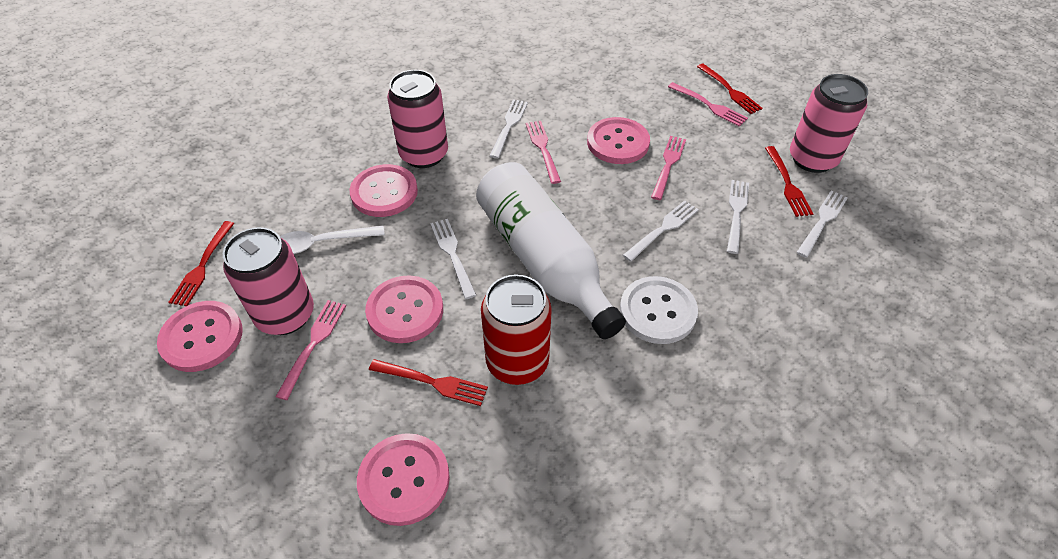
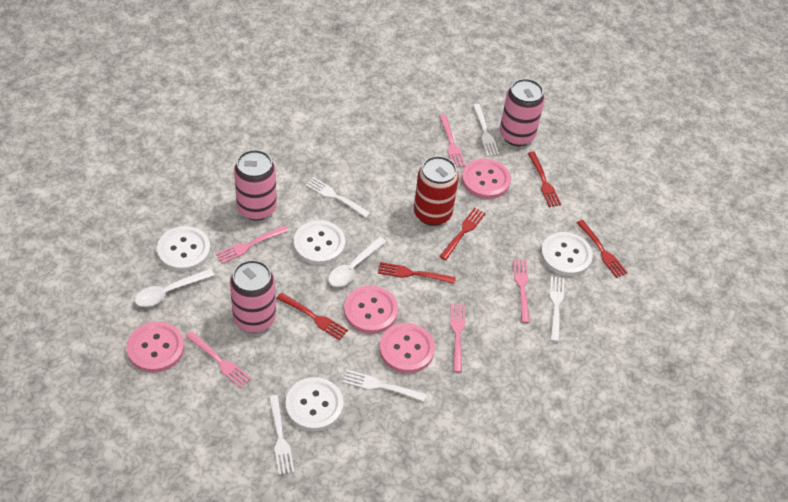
pink button: 5 -> 4
pink fork: 4 -> 5
red fork: 4 -> 5
white bottle: 1 -> 0
white button: 1 -> 4
white spoon: 1 -> 2

